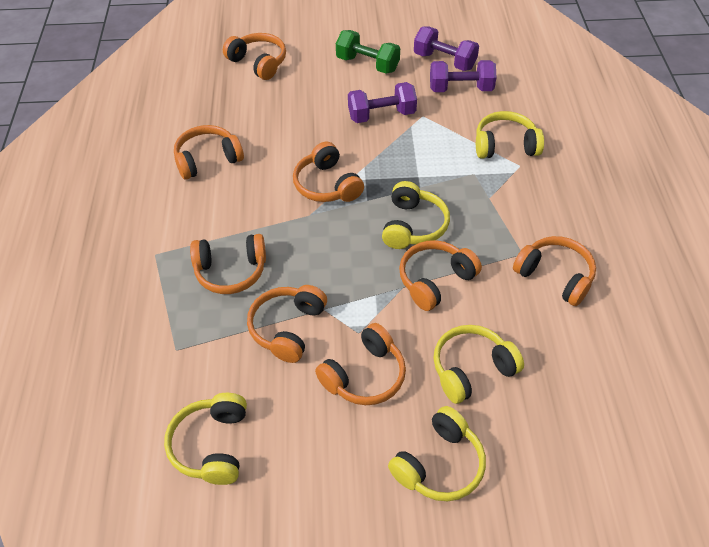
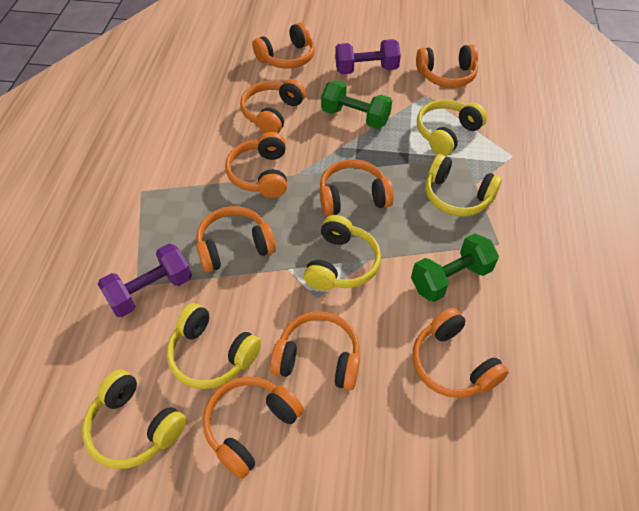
green dumbbell: 1 -> 2
orange headphones: 8 -> 9
purple dumbbell: 3 -> 2

